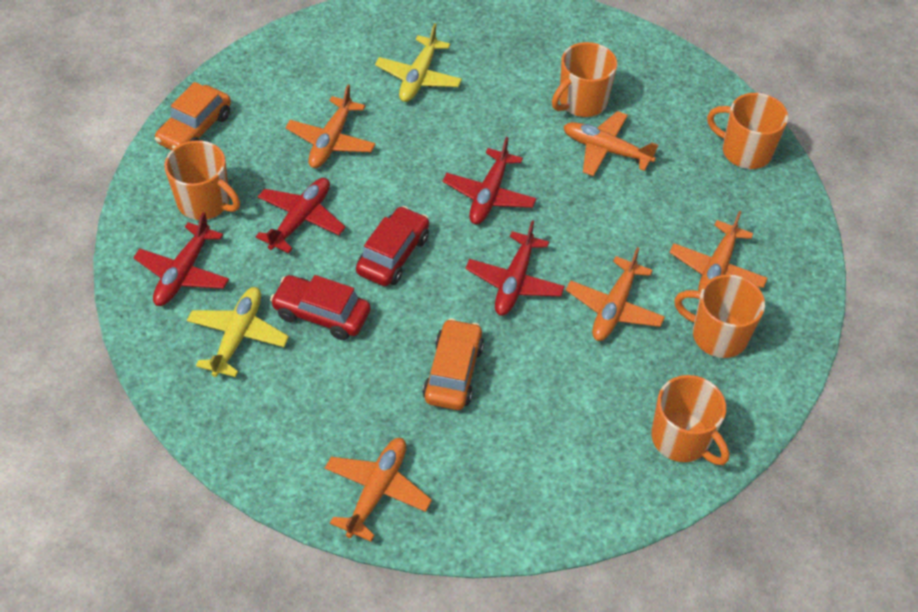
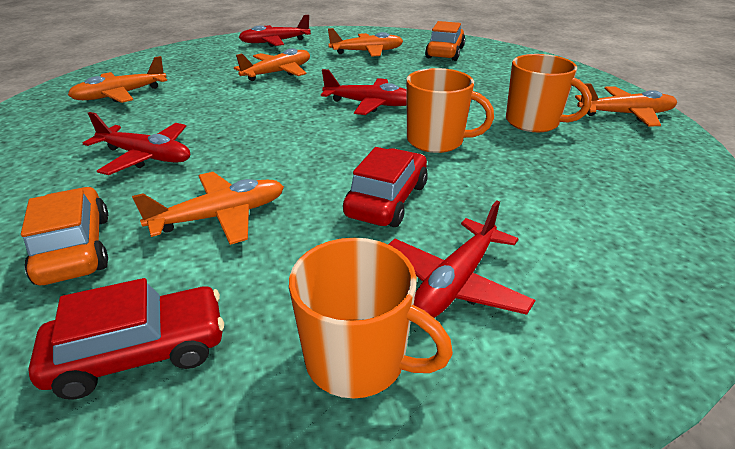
orange mug: 5 -> 3
yellow plane: 2 -> 0

